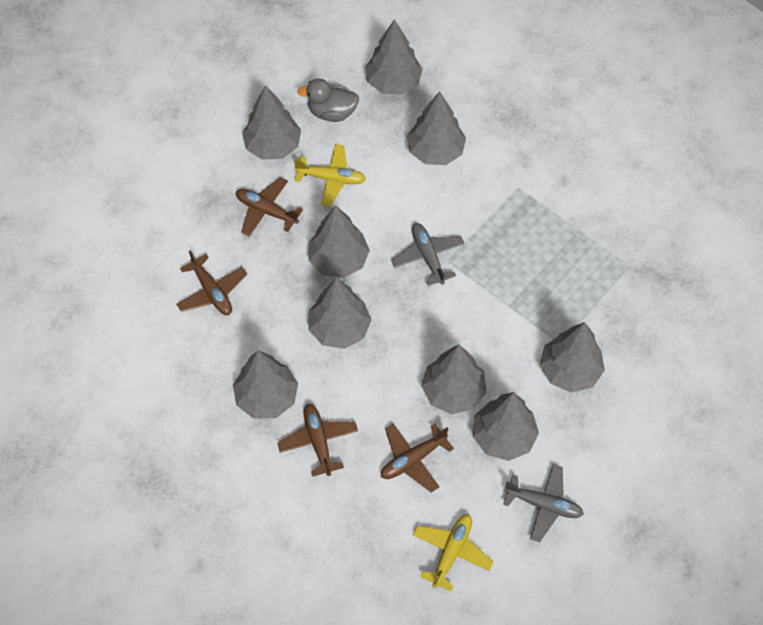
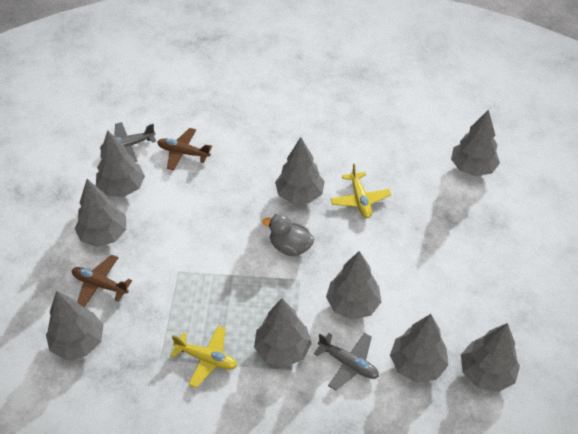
brown plane: 4 -> 2

